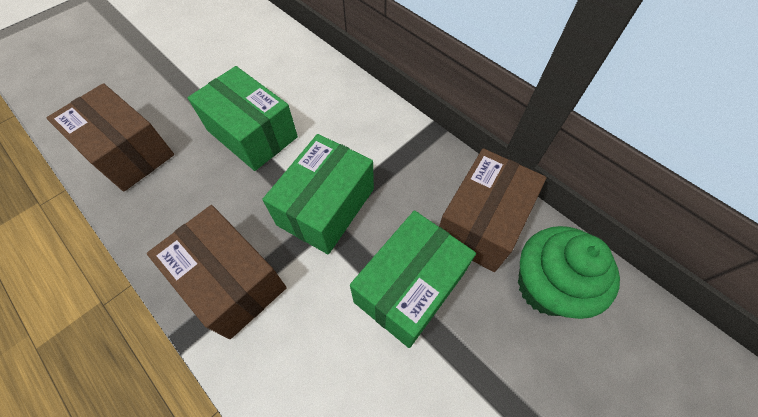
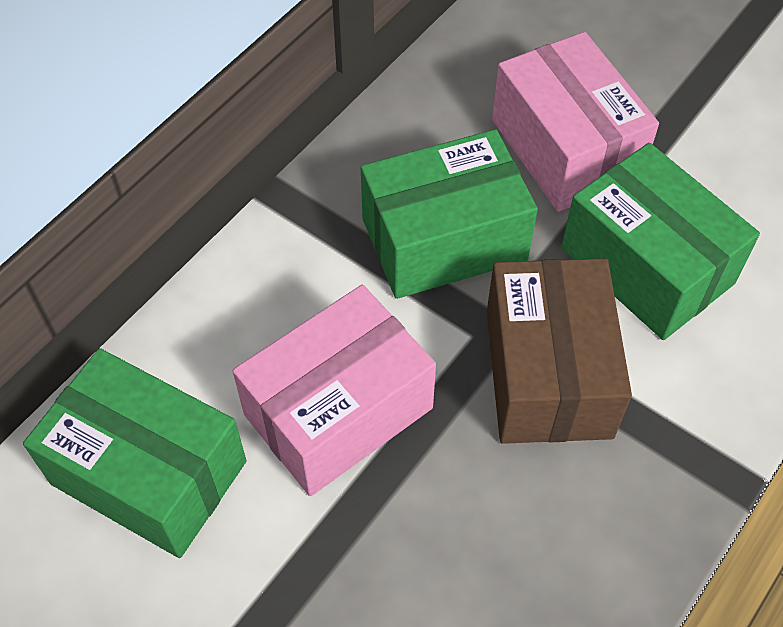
brown box: 3 -> 1
green cupcake: 1 -> 0
pink box: 0 -> 2

